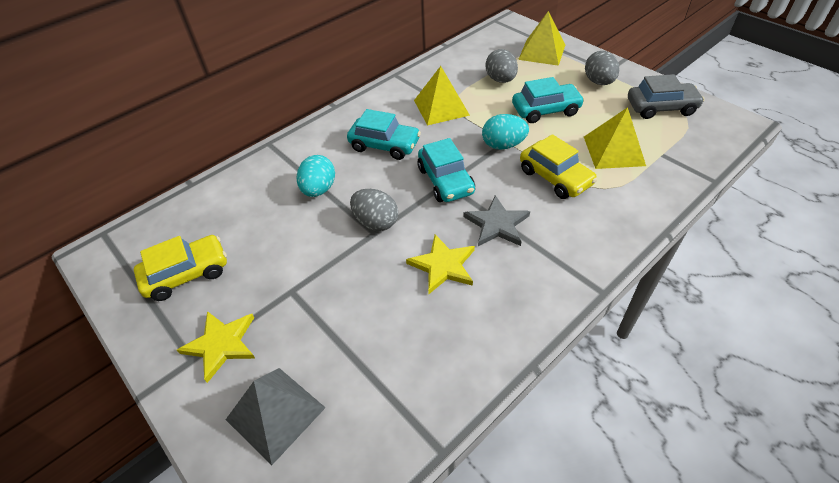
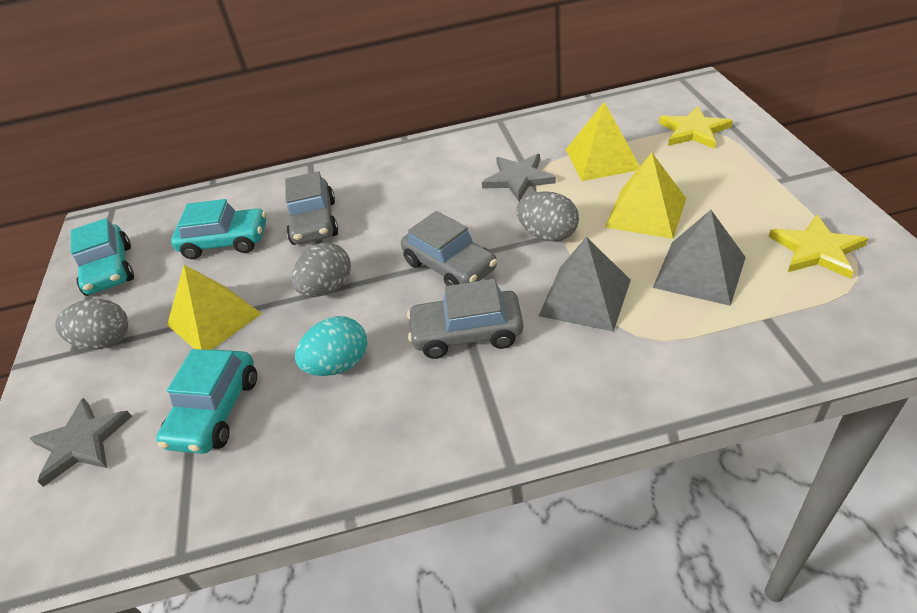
grey car: 1 -> 3
grey pyramid: 1 -> 2
grey star: 1 -> 2
turquoise egg: 2 -> 1
yellow car: 2 -> 0

